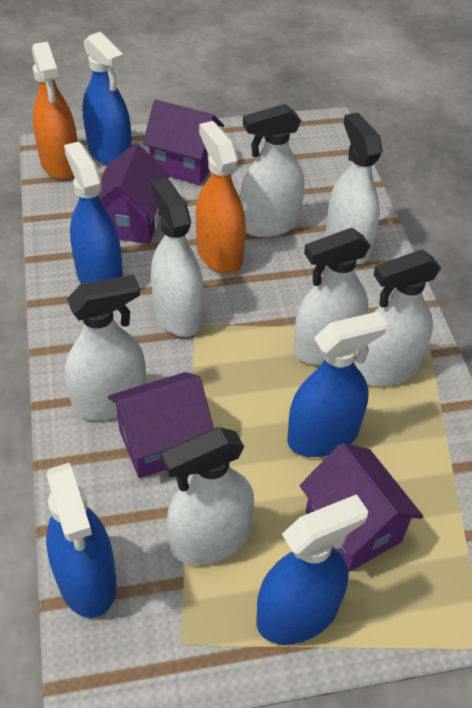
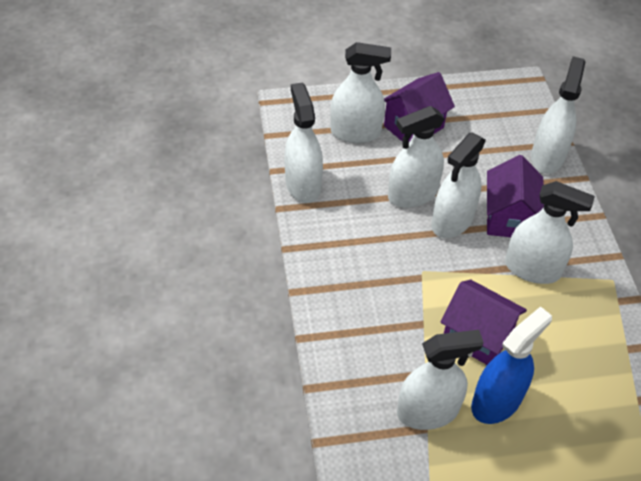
blue spray bottle: 5 -> 1
orange spray bottle: 2 -> 0
purple house: 4 -> 3

